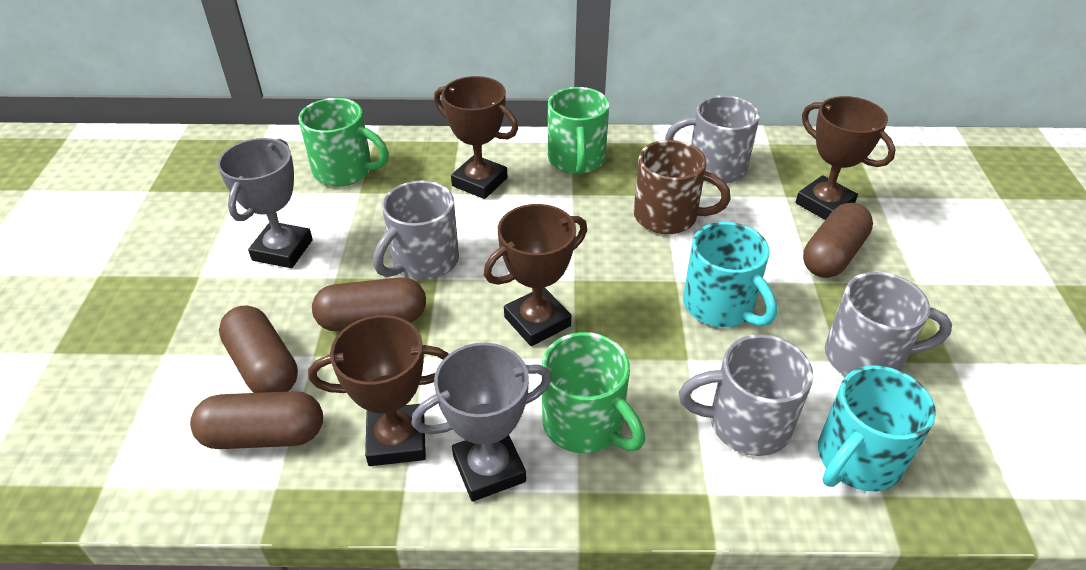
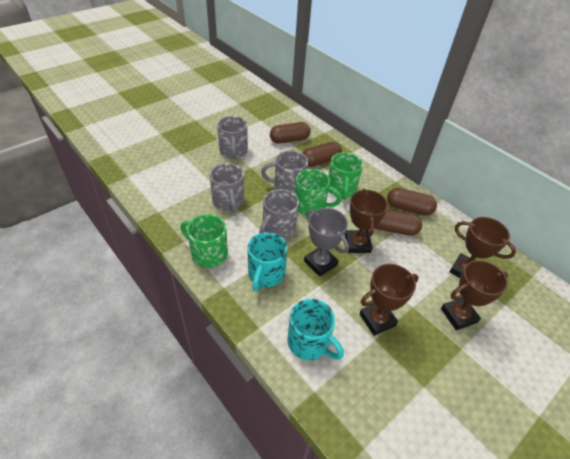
brown mug: 1 -> 0
grey trophy: 2 -> 1

